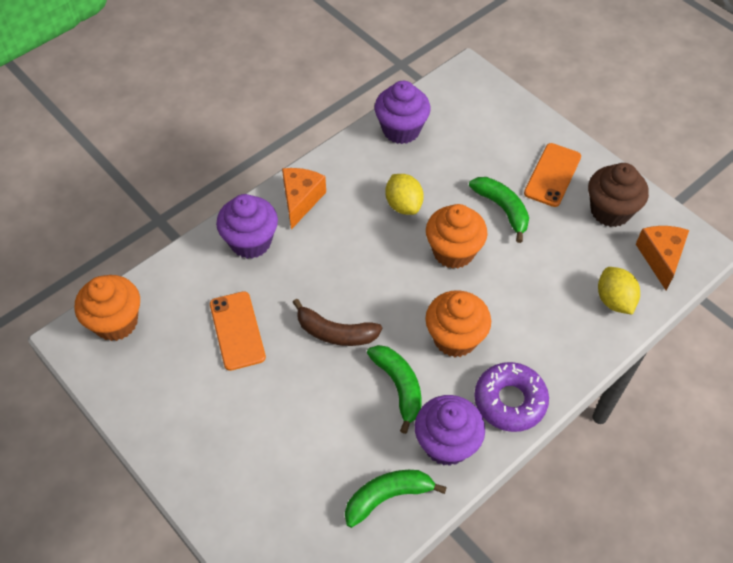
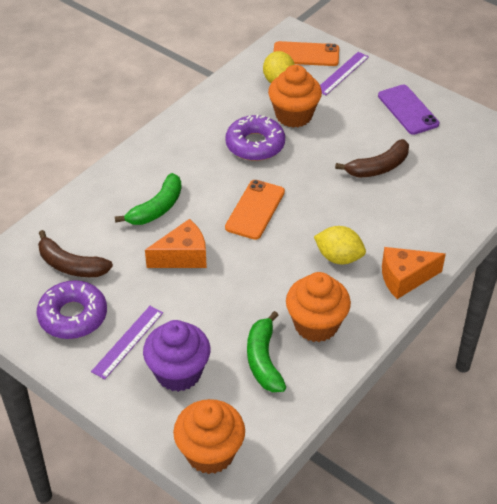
brown banana: 1 -> 2
brown cupcake: 1 -> 0
green banana: 3 -> 2
purple cupcake: 3 -> 1
purple donut: 1 -> 2
purple phone: 0 -> 1
purple ruler: 0 -> 2

